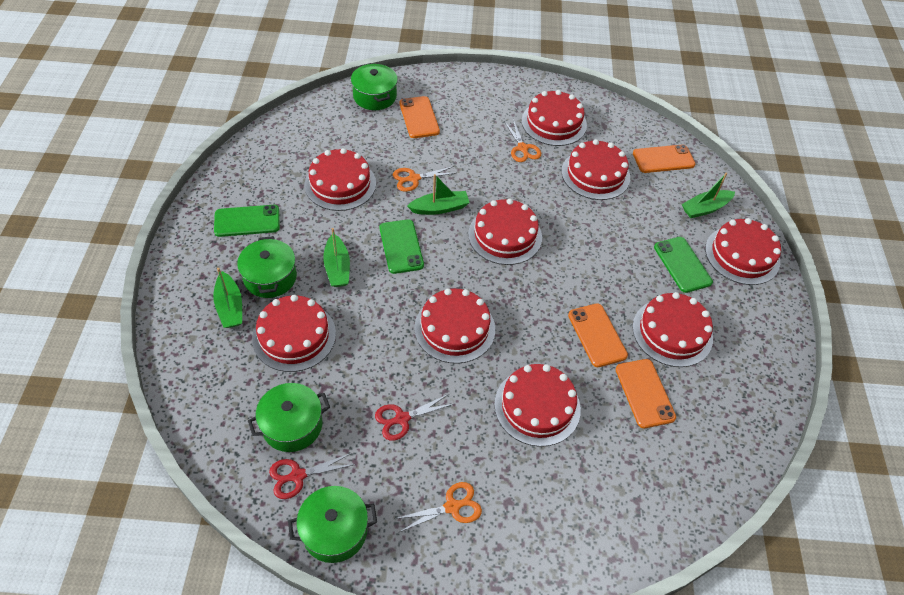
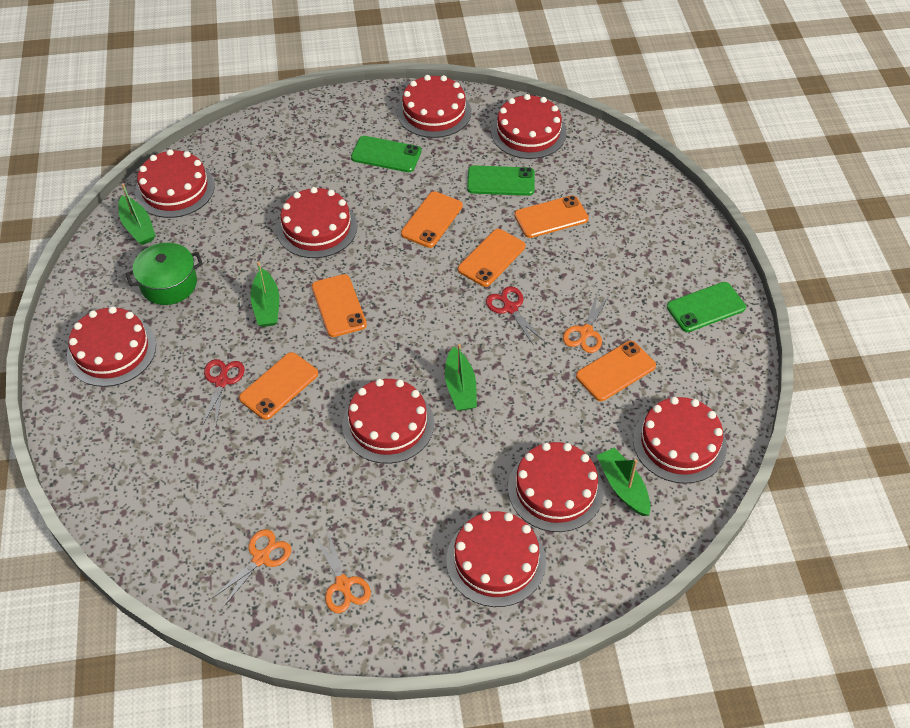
green pot: 4 -> 1
orange phone: 4 -> 6

